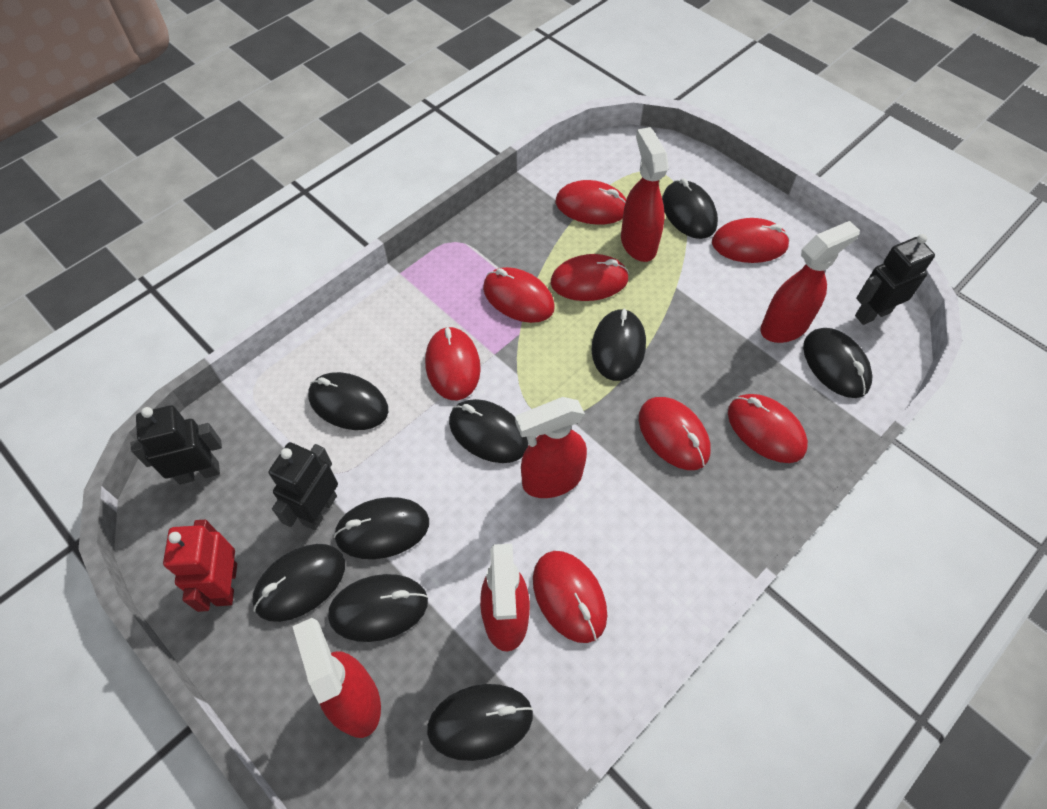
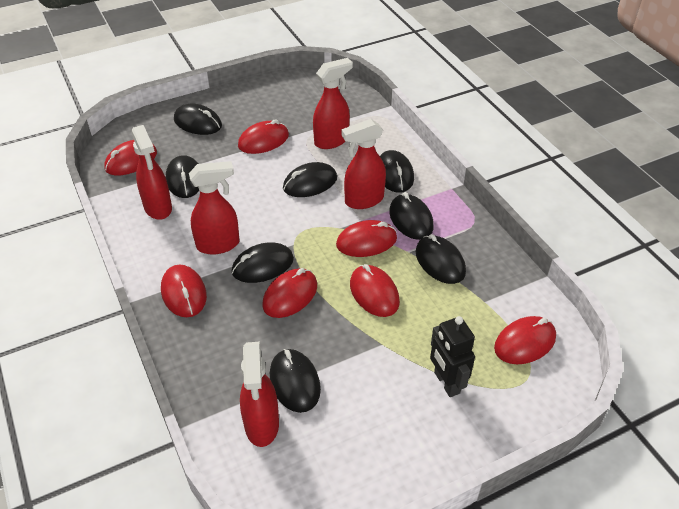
black mouse: 9 -> 8
black robot: 3 -> 1
red mouse: 8 -> 7
red robot: 1 -> 0

